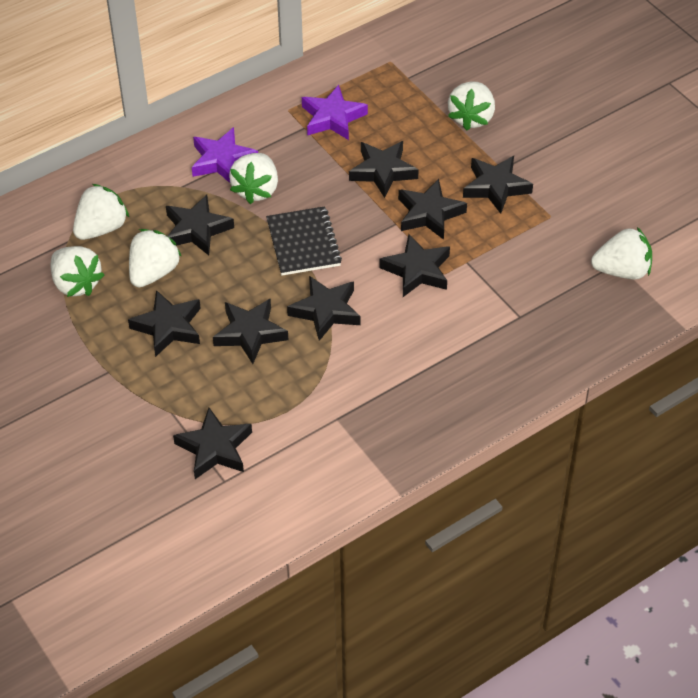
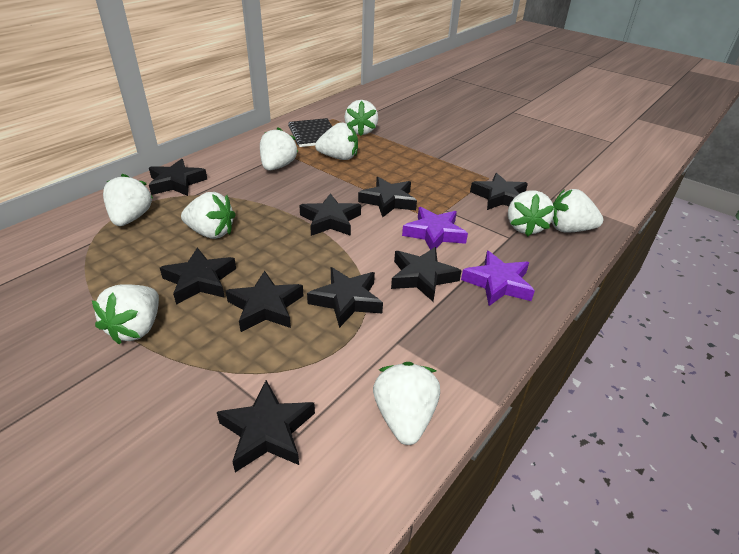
white strawberry: 6 -> 9

